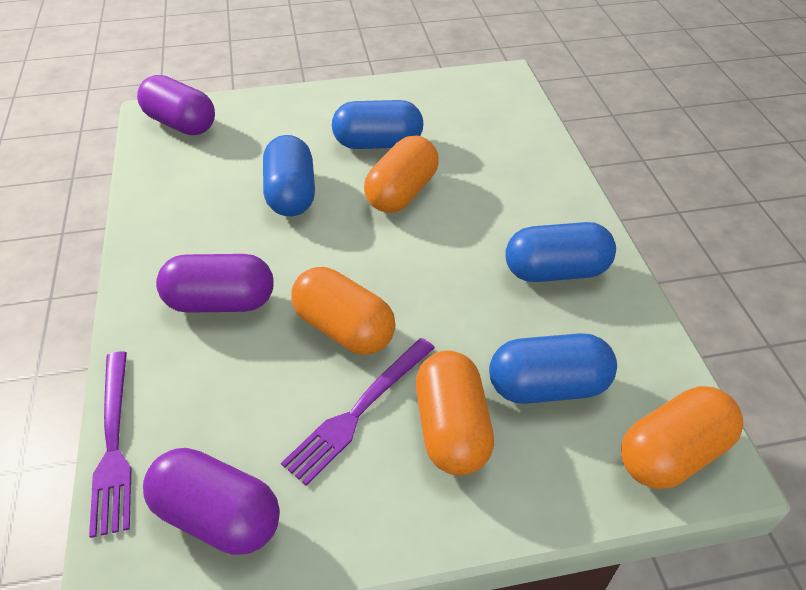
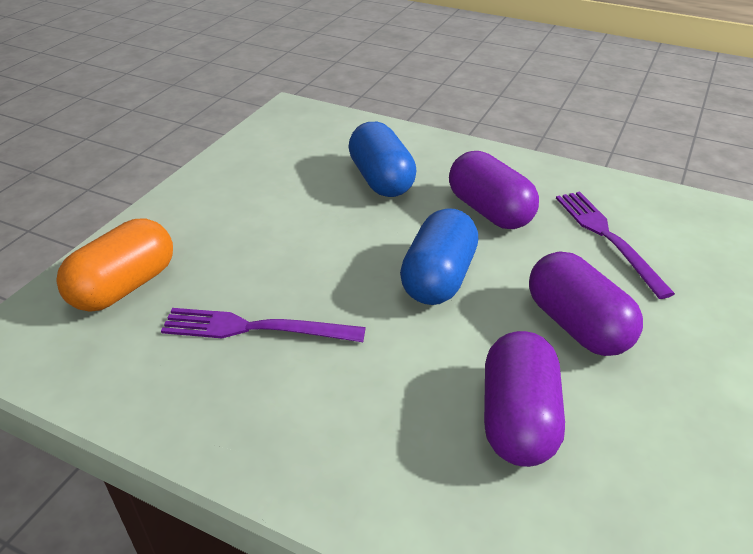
blue capsule: 4 -> 2
orange capsule: 4 -> 1

